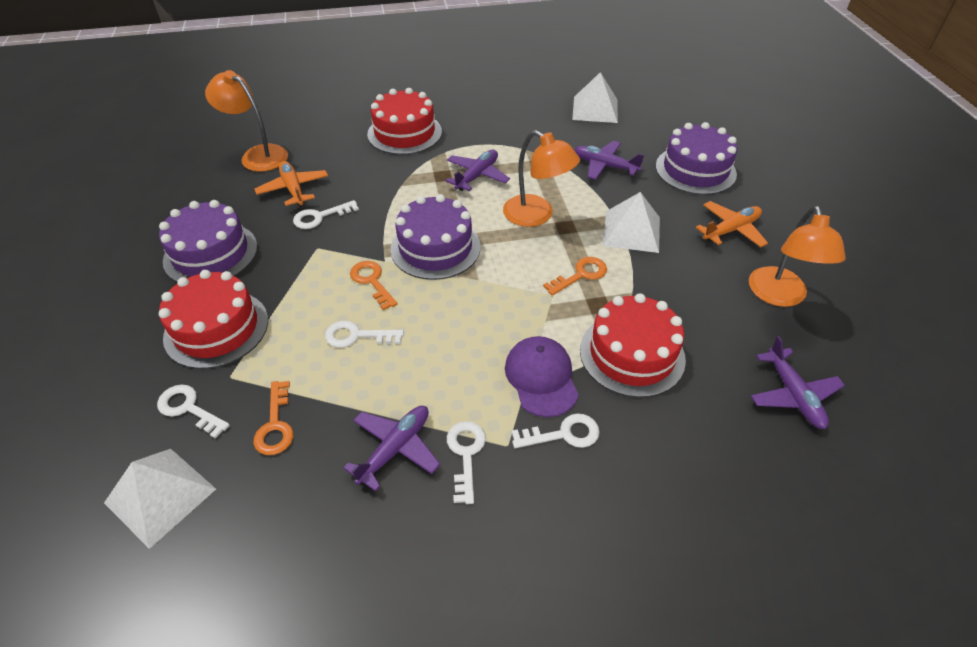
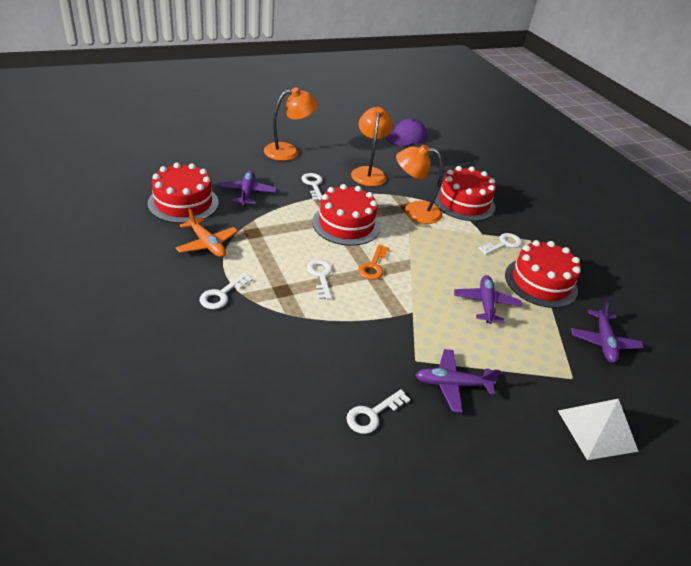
orange key: 3 -> 1
orange plane: 2 -> 1
purple cake: 3 -> 0
red cake: 3 -> 4
white pyramid: 3 -> 1

